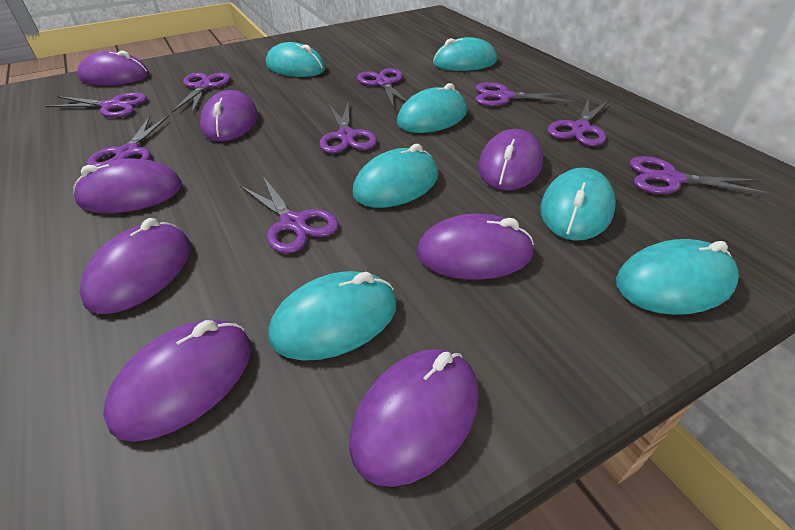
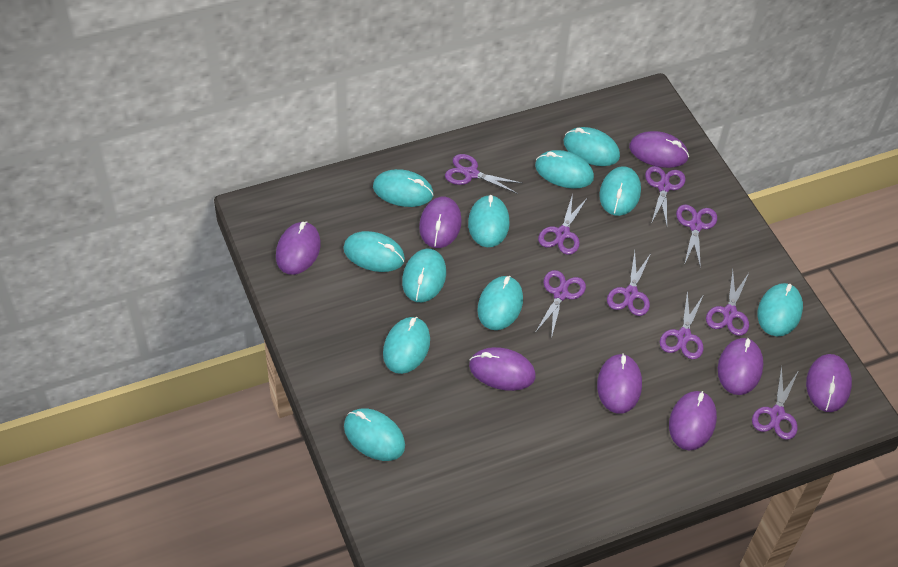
turquoise mouse: 7 -> 11

